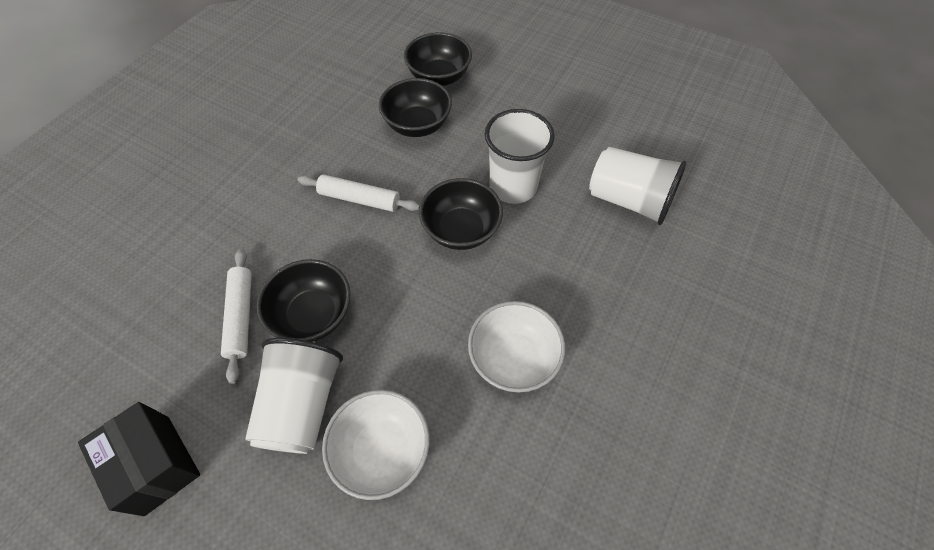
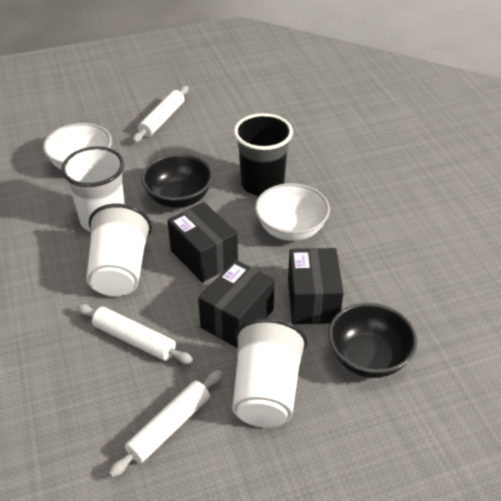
black bowl: 4 -> 2
black box: 1 -> 3
black cup: 0 -> 1
white rolling pin: 2 -> 3

